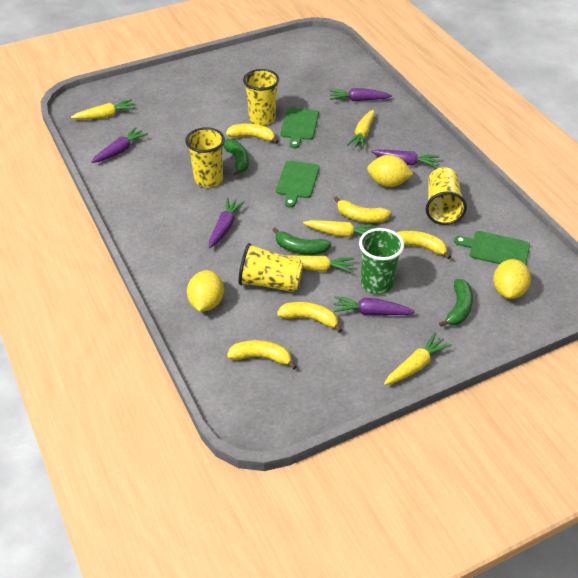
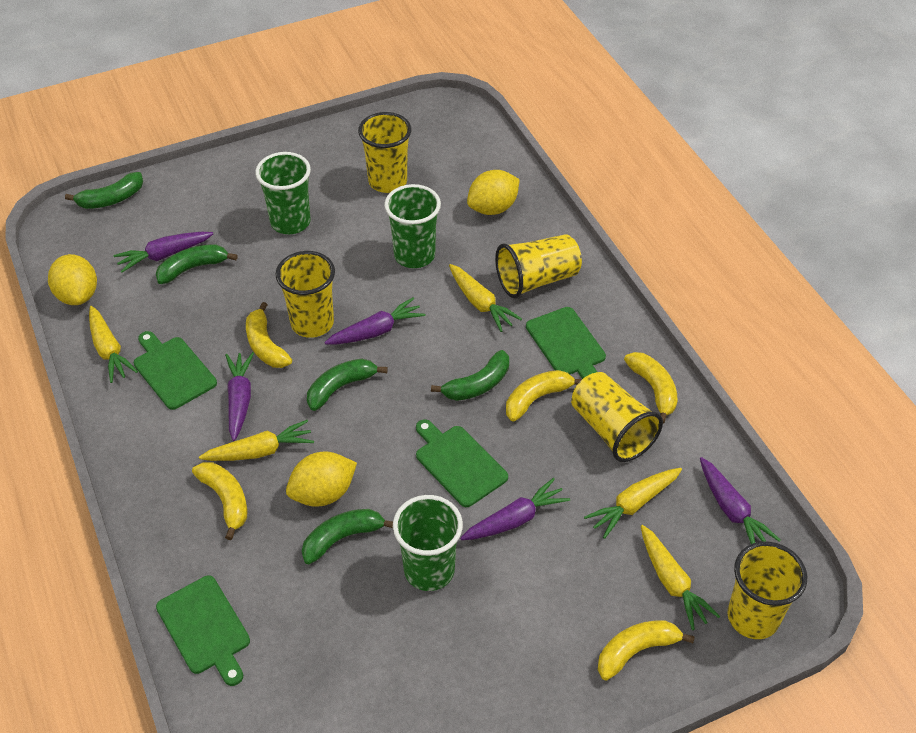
green banana: 3 -> 5
green cup: 1 -> 3
green cutting board: 3 -> 4
yellow cup: 4 -> 5

